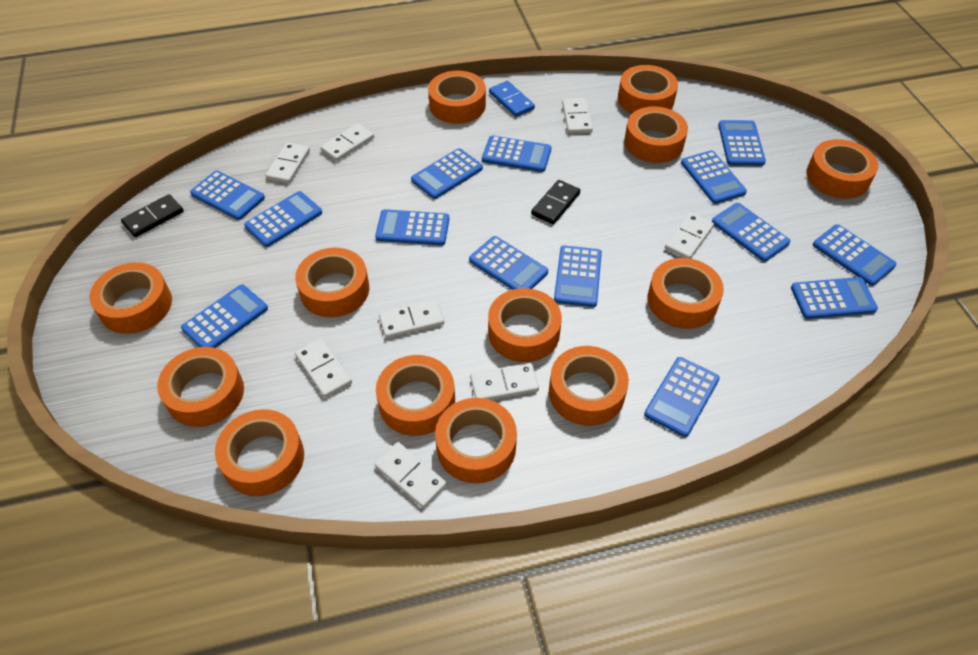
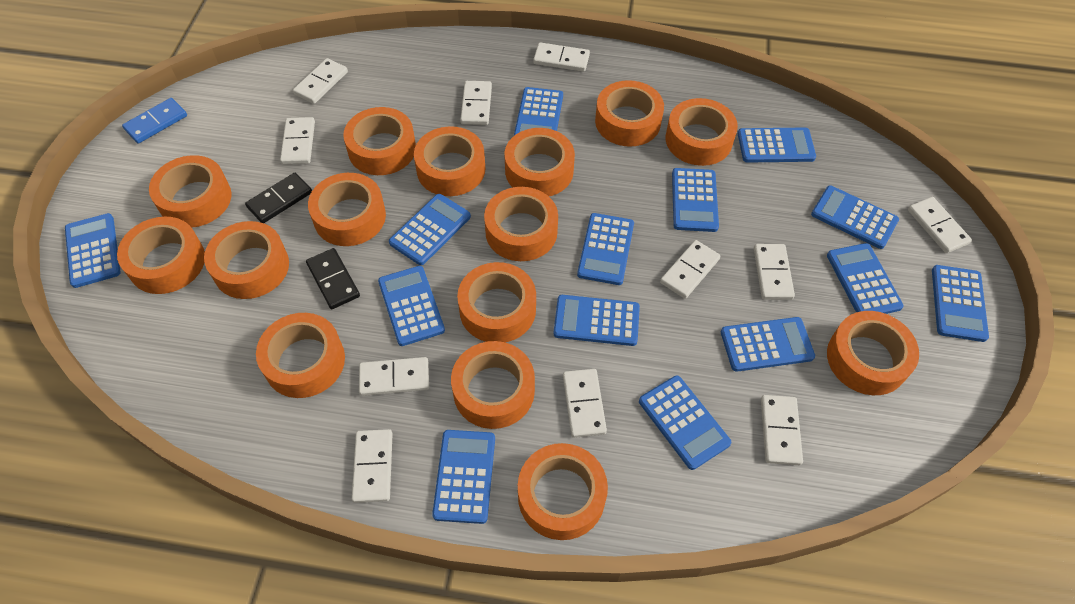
orange tape: 13 -> 15
white domino: 8 -> 11

